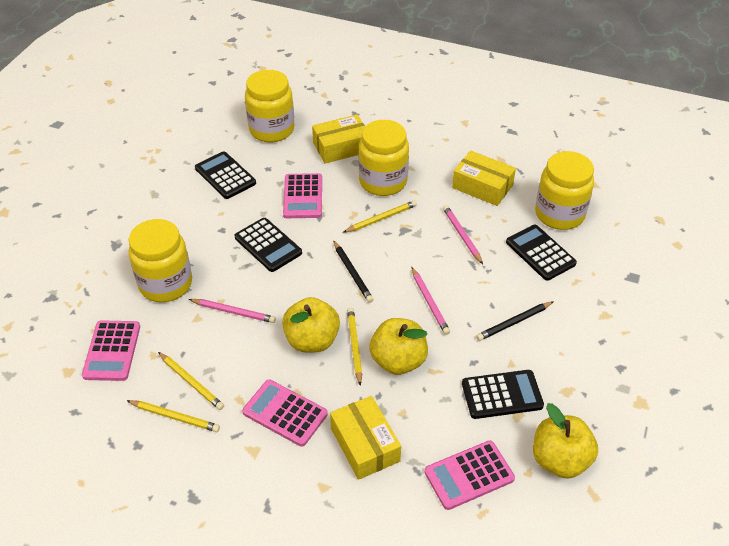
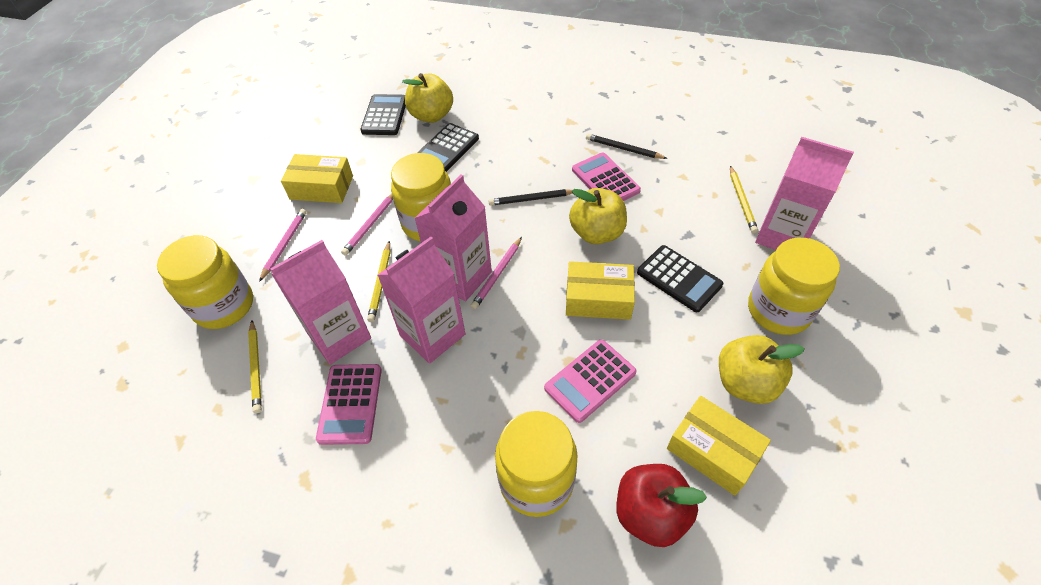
black calculator: 4 -> 3
pink calculator: 4 -> 3
pink carton: 0 -> 4
red apple: 0 -> 1
yellow pencil: 4 -> 3

